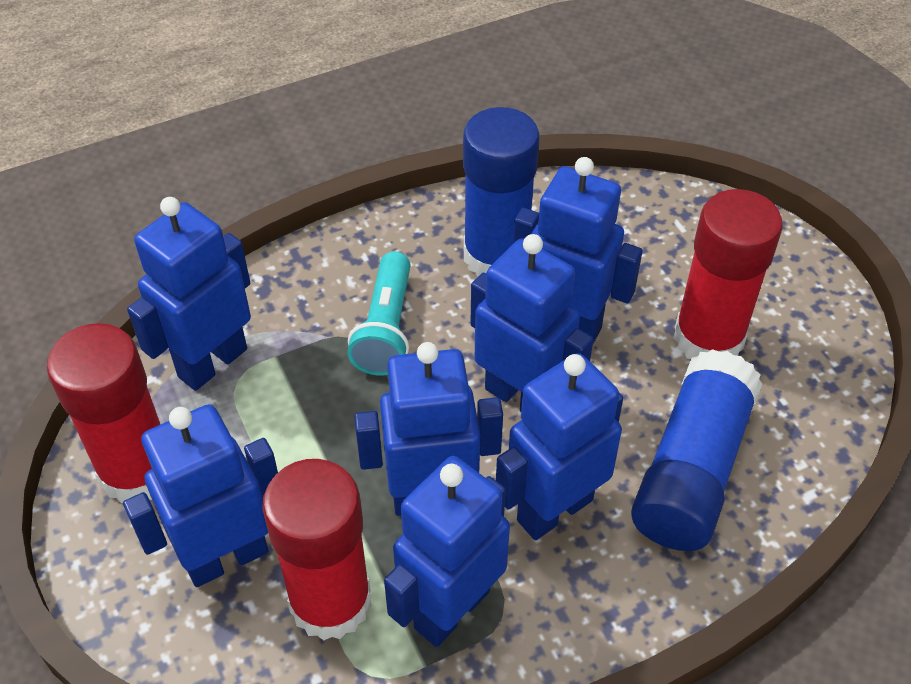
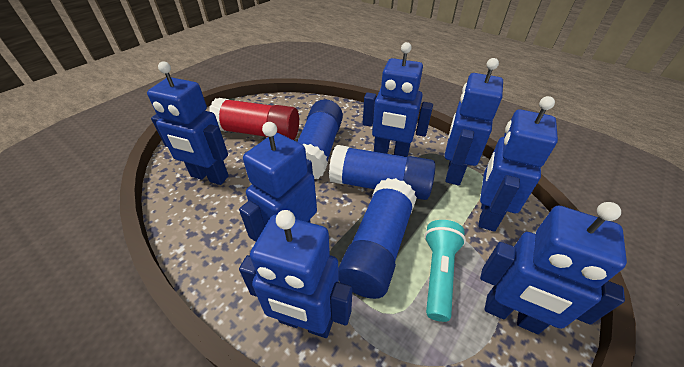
blue glue stick: 2 -> 3
red glue stick: 3 -> 1

